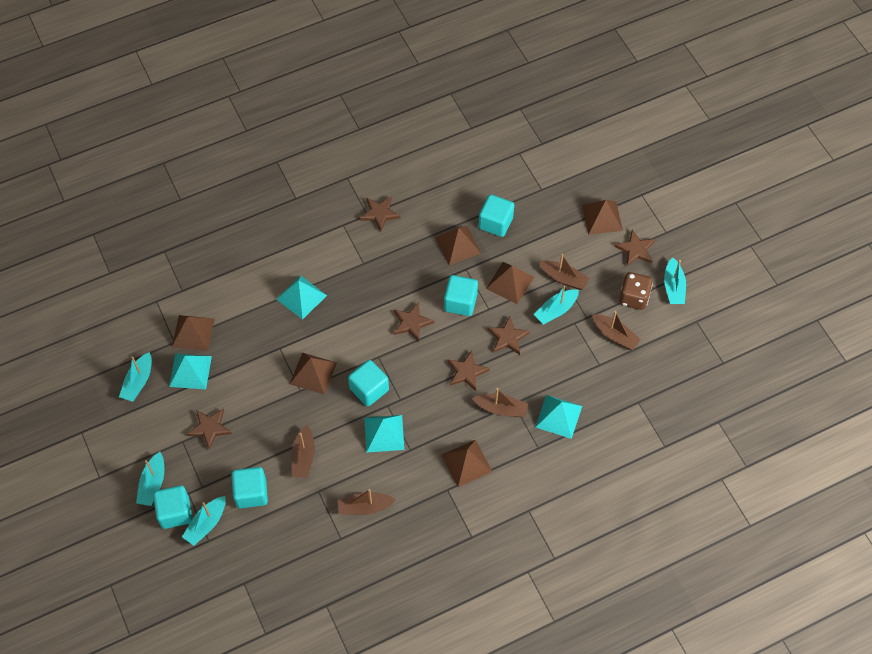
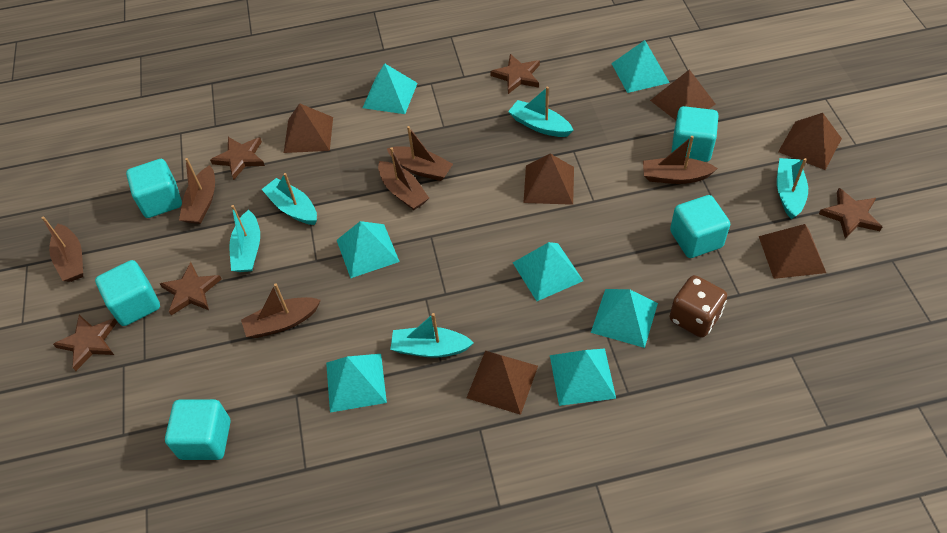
brown boat: 5 -> 6
brown star: 6 -> 5
turquoise pyramid: 4 -> 7

